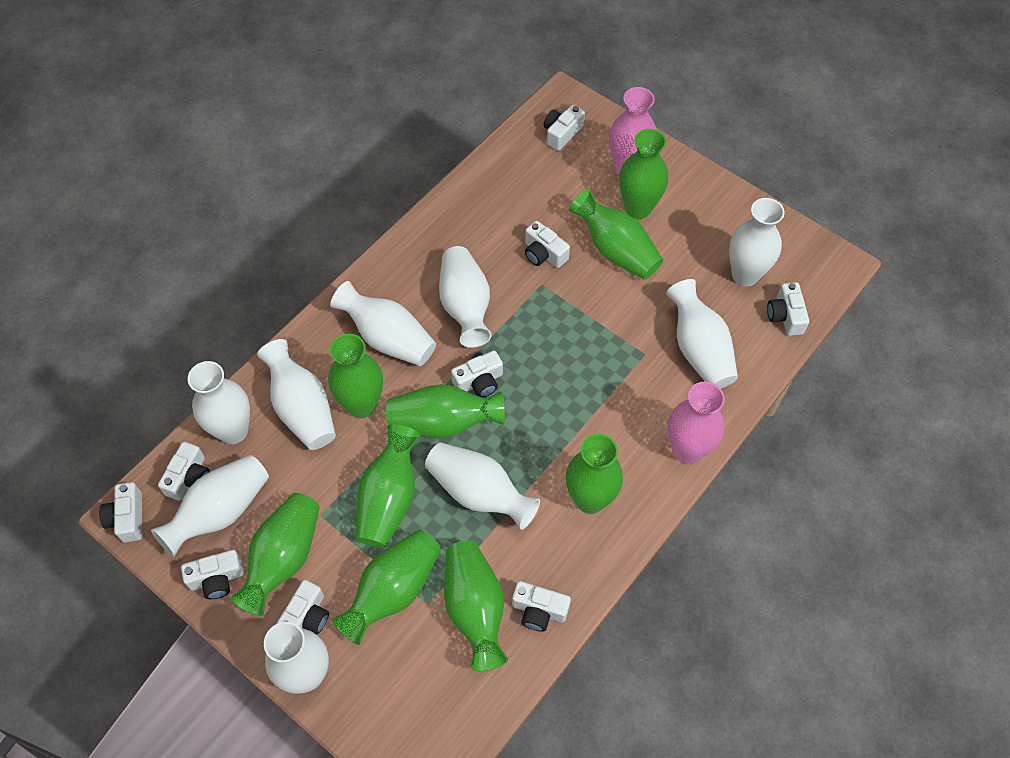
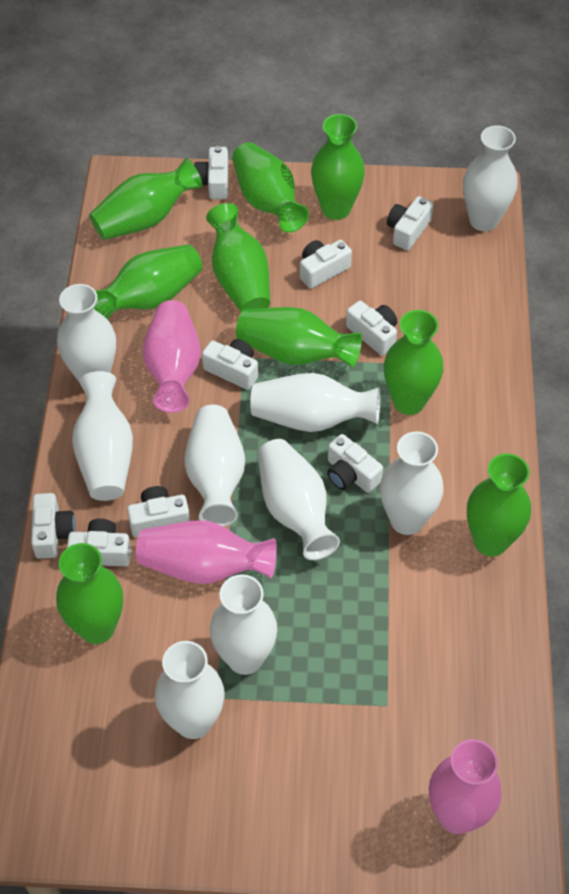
pink vase: 2 -> 3

